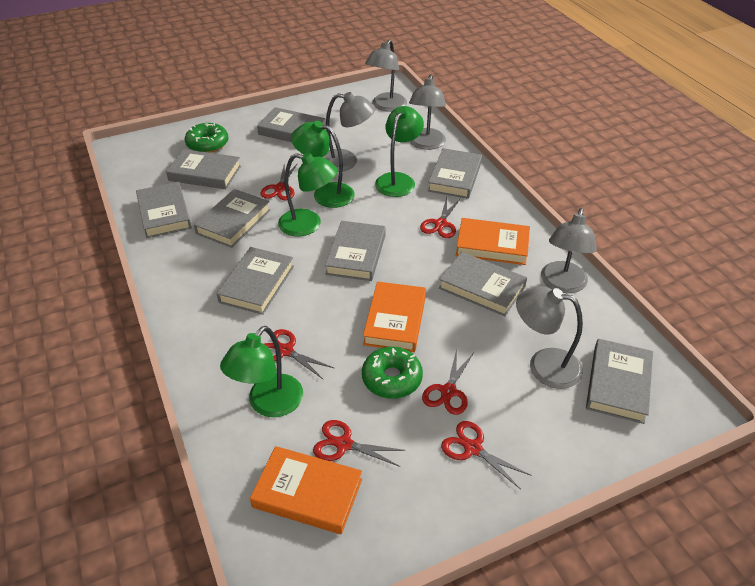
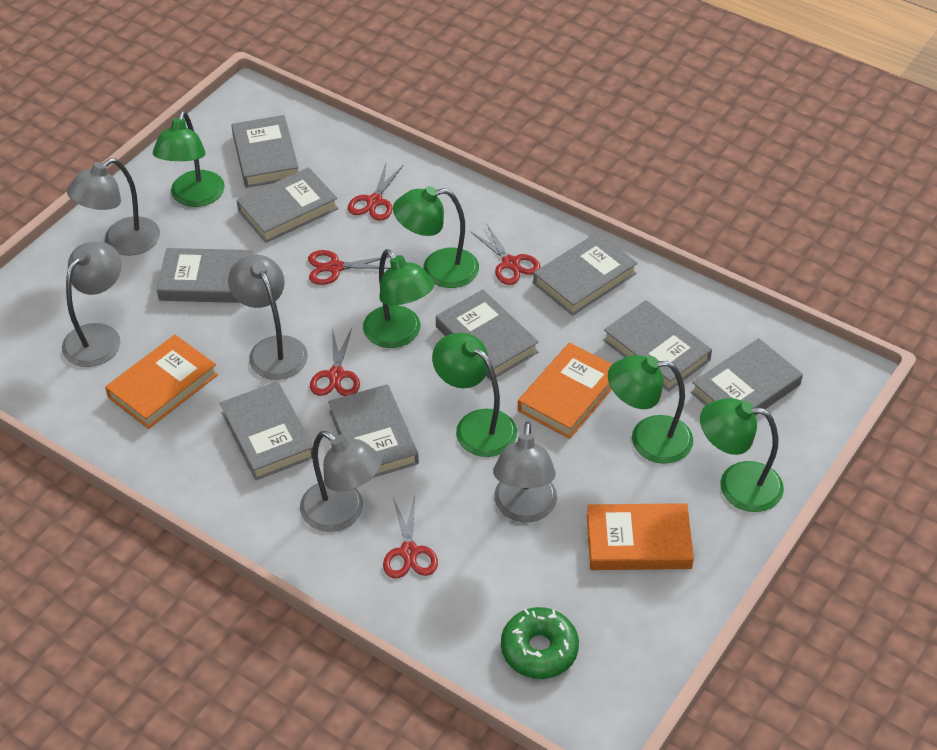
green donut: 2 -> 1
green lamp: 4 -> 6
red scissors: 6 -> 5

